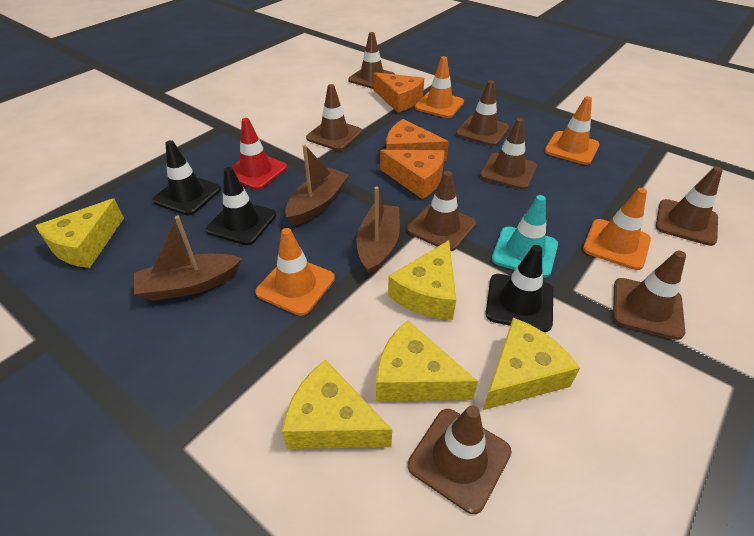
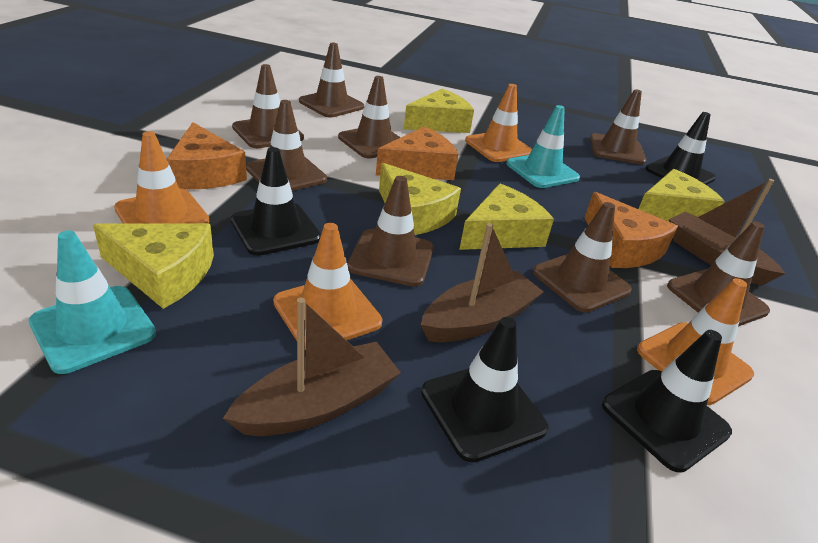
black traffic cone: 3 -> 4
red traffic cone: 1 -> 0
turquoise traffic cone: 1 -> 2

